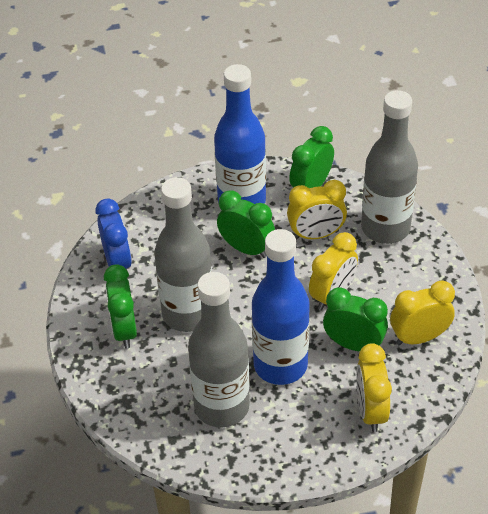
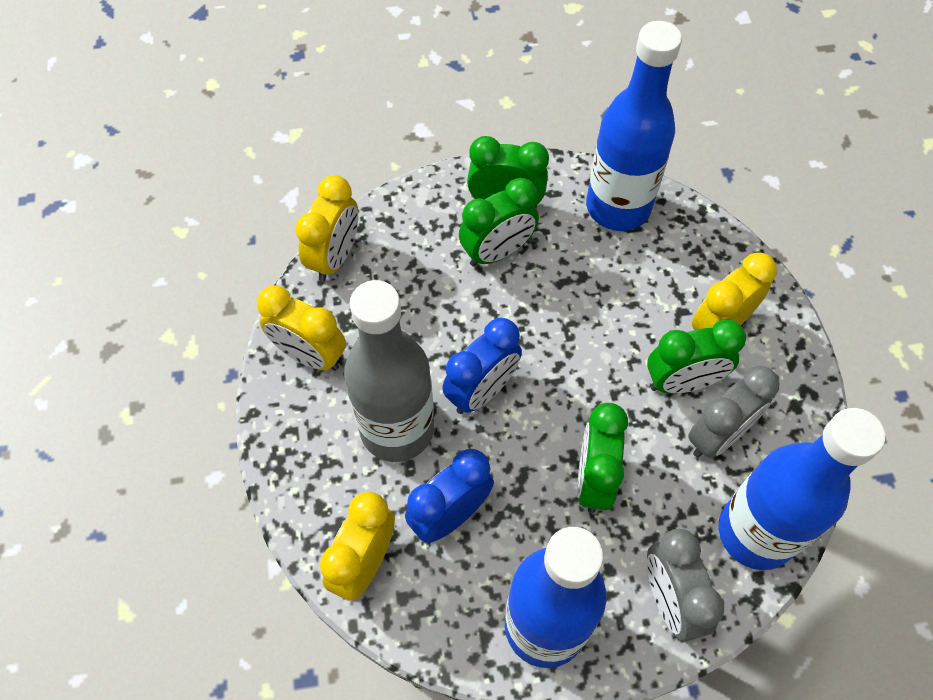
blue bottle: 2 -> 3
blue clock: 1 -> 2
grey bottle: 3 -> 1
grey clock: 0 -> 2

